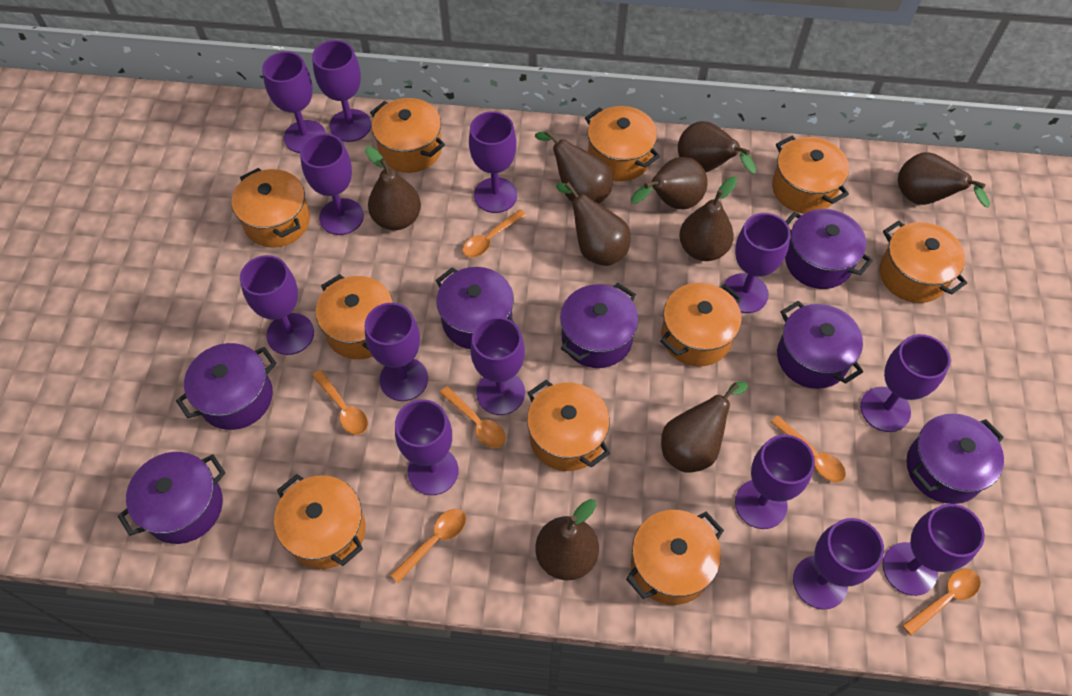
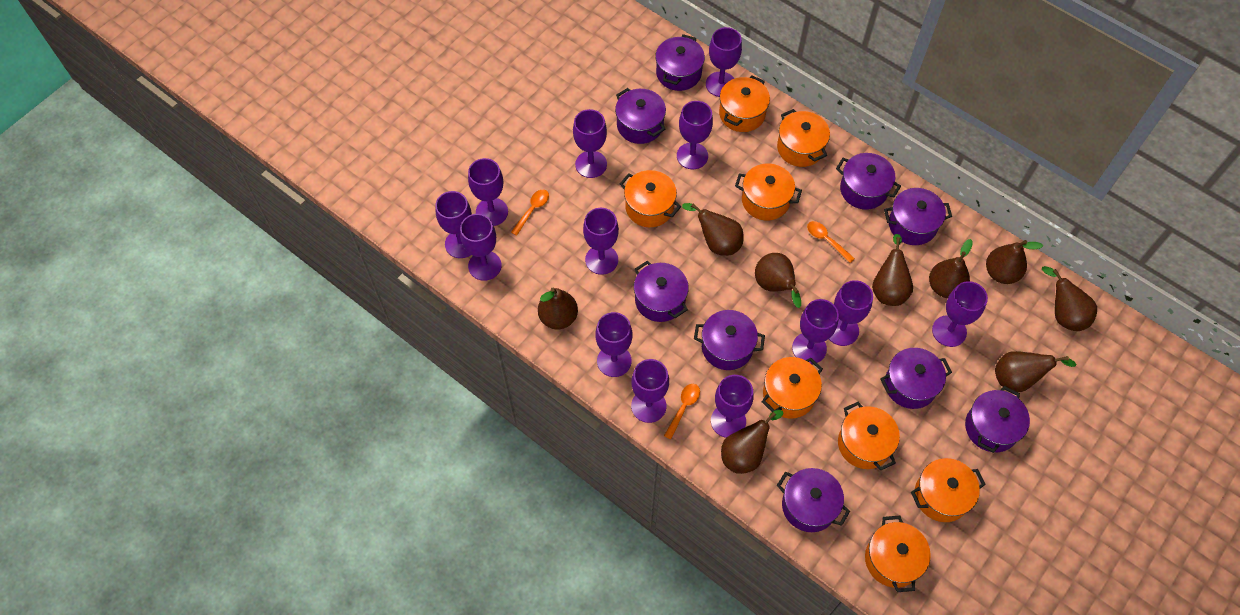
orange pot: 10 -> 8
orange spoon: 6 -> 3
purple pot: 7 -> 9

